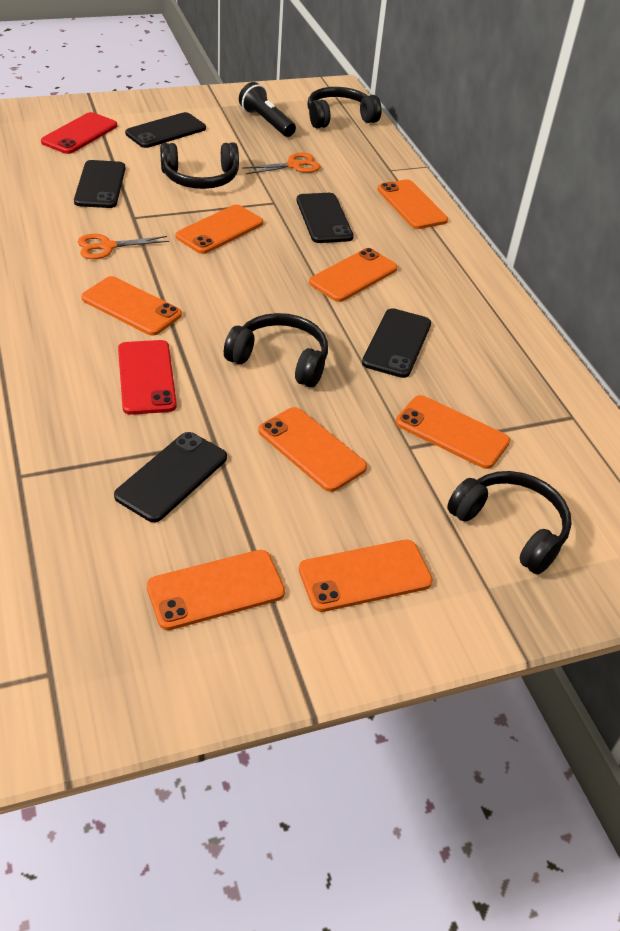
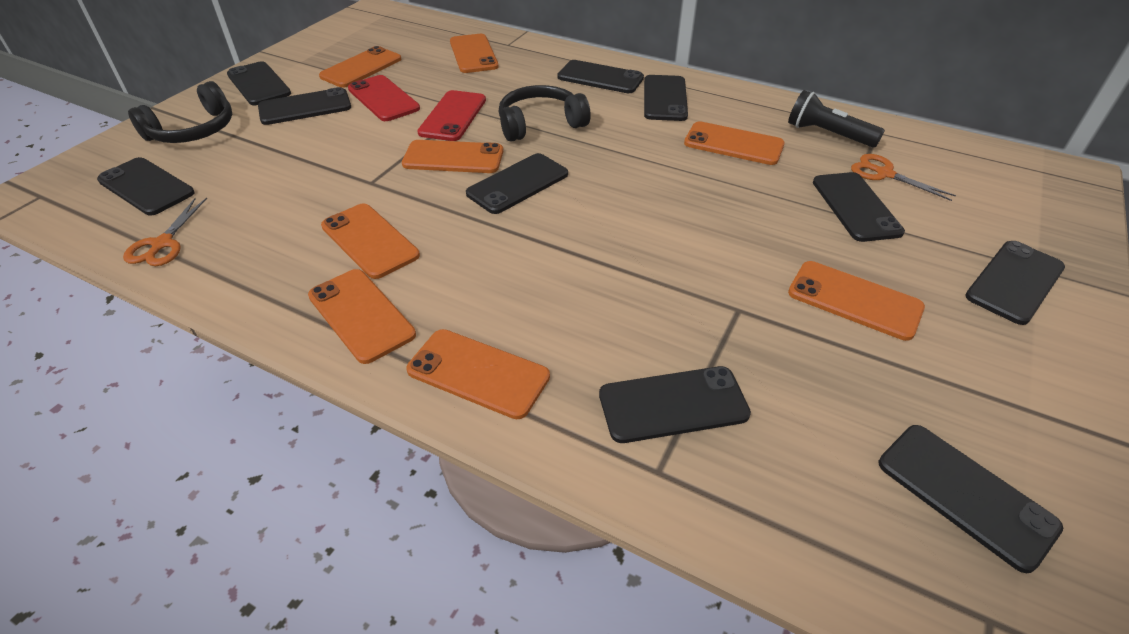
black headphones: 4 -> 2
black phone: 5 -> 10

